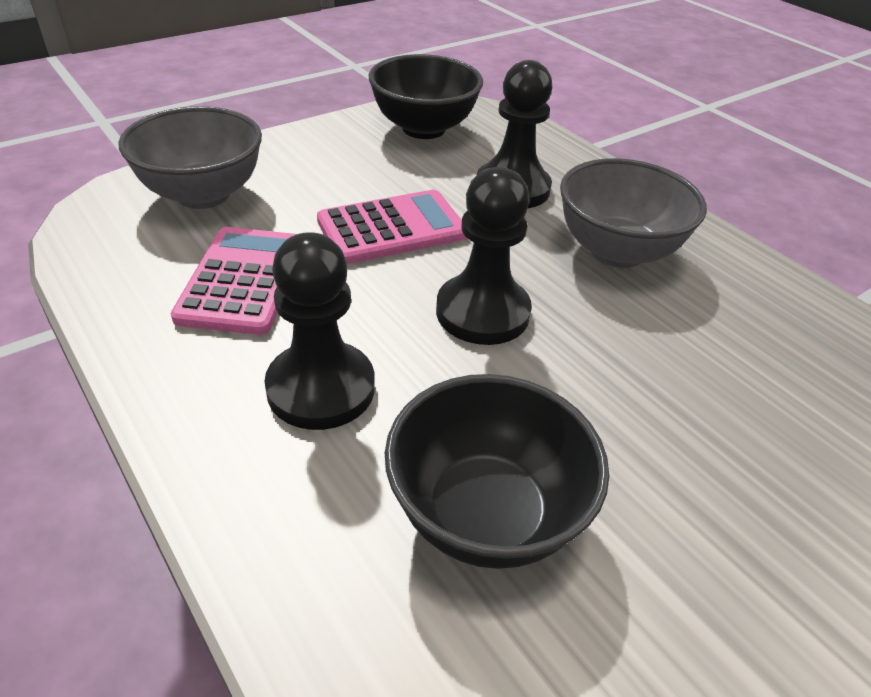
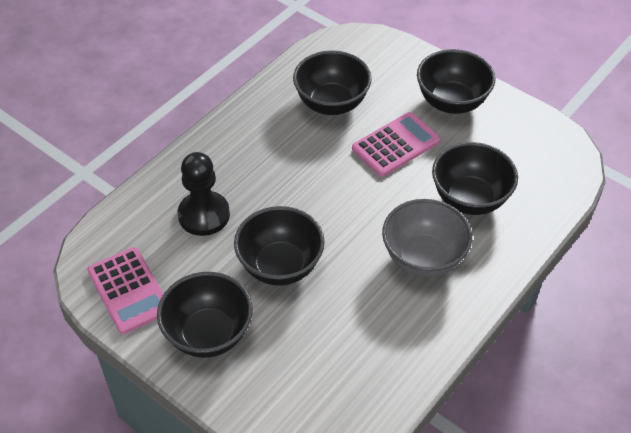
black bowl: 2 -> 5
black pawn: 3 -> 1
grey bowl: 2 -> 1

